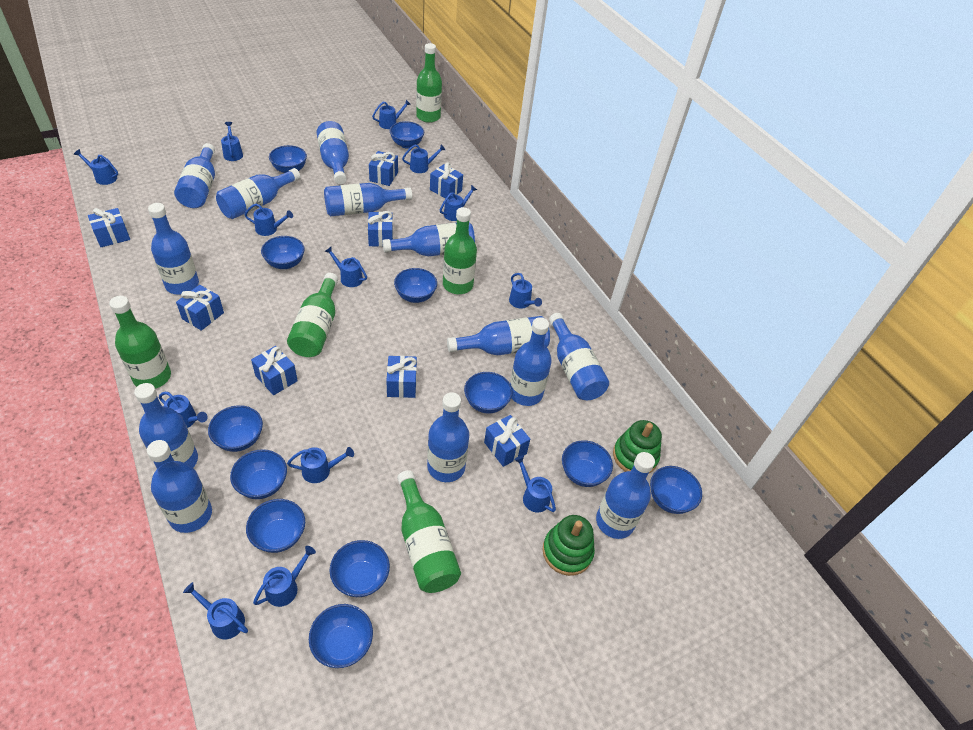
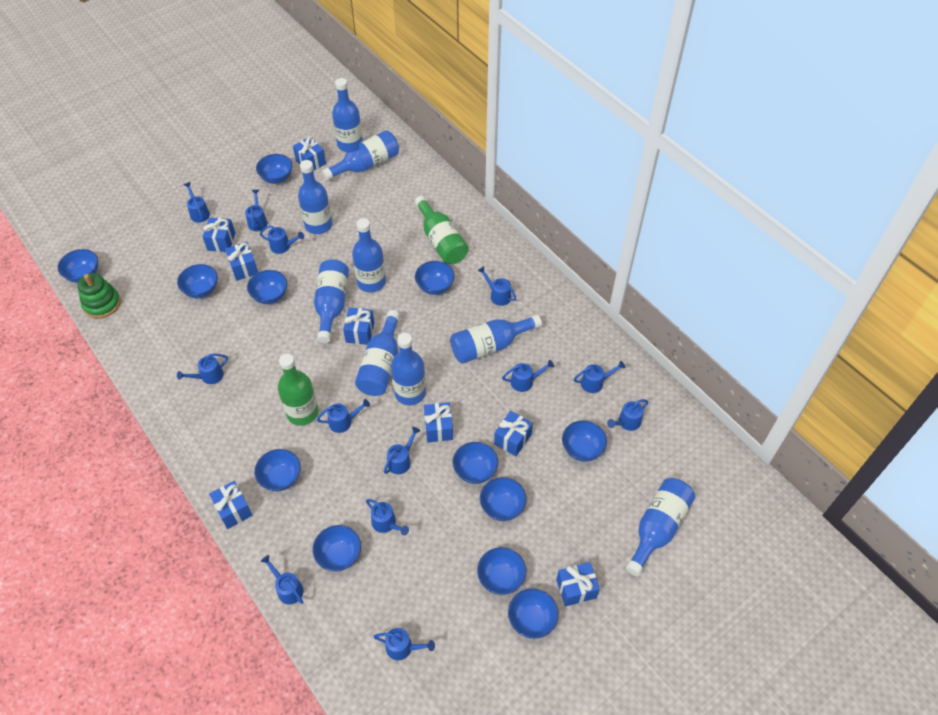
blue bottle: 13 -> 9
green bottle: 5 -> 2
green stacking toy: 2 -> 1

